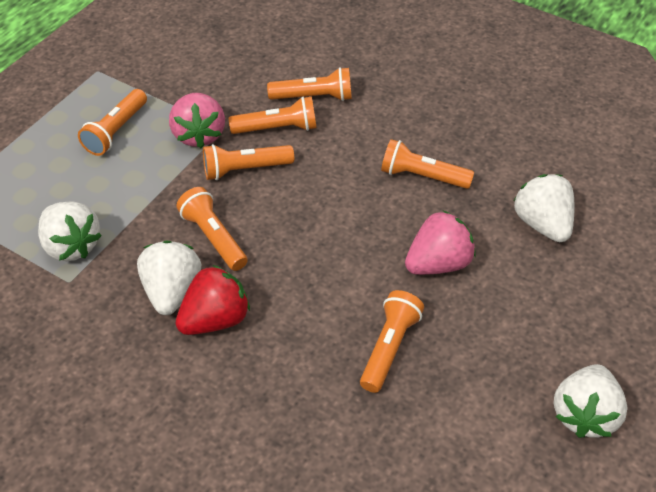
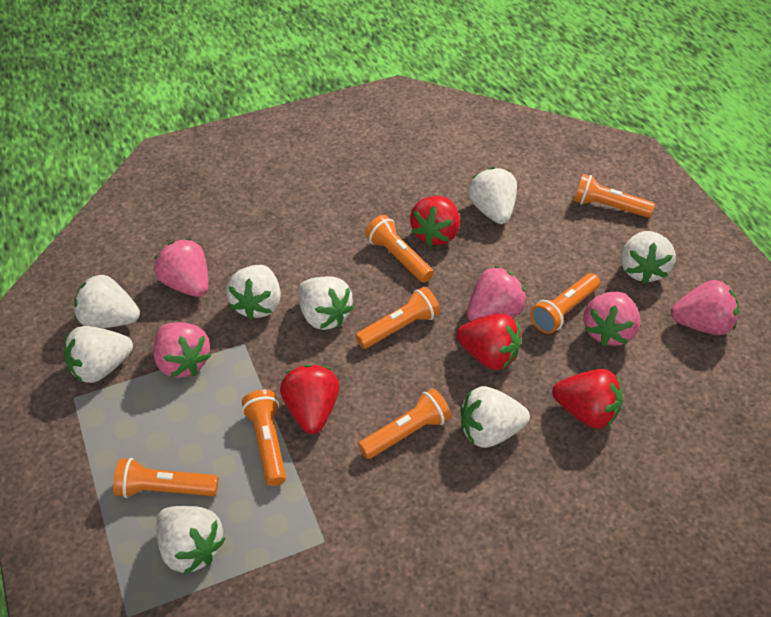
pink strawberry: 2 -> 5
red strawberry: 1 -> 4
white strawberry: 4 -> 8

